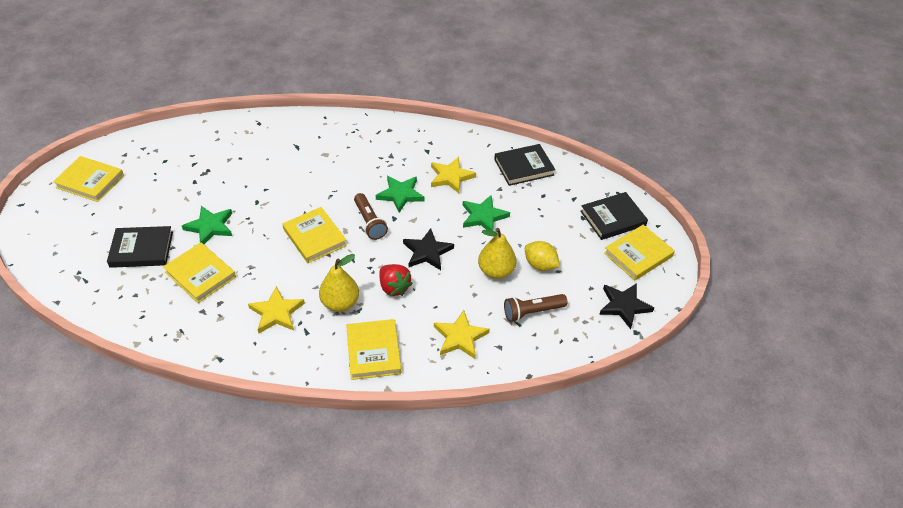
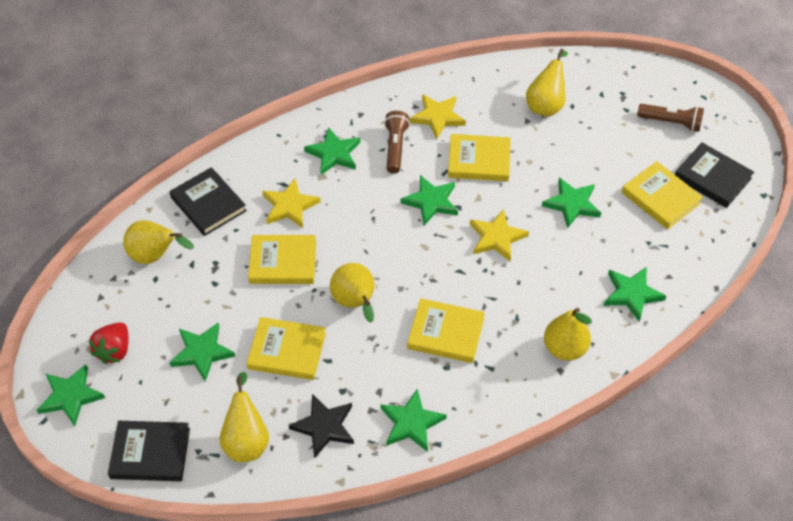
black star: 2 -> 1
green star: 3 -> 7
yellow lemon: 1 -> 0
yellow pear: 2 -> 5

